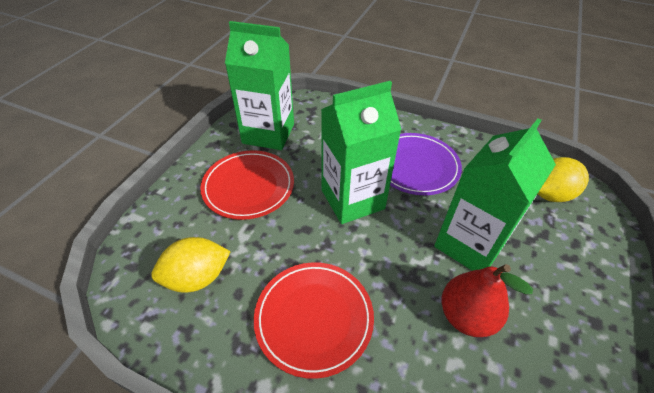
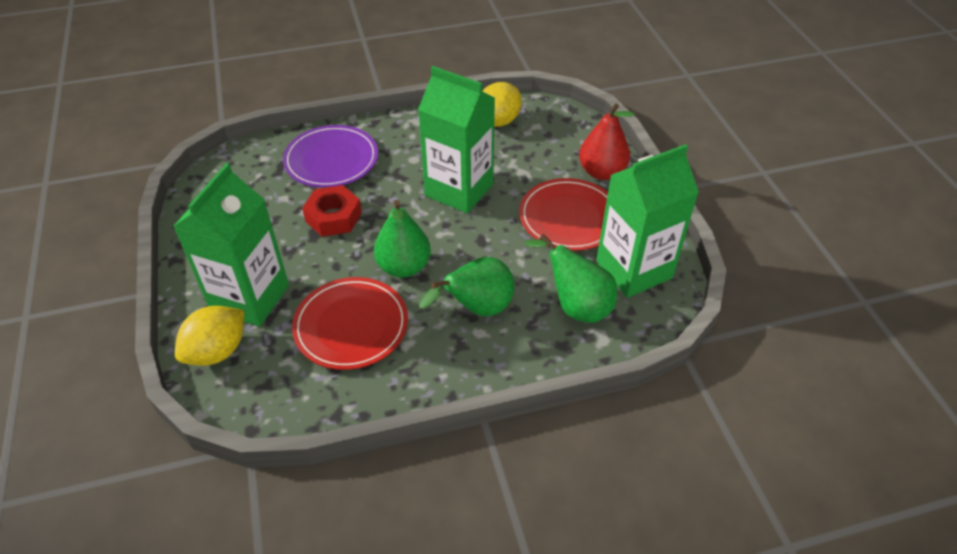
green pear: 0 -> 3
red nut: 0 -> 1

